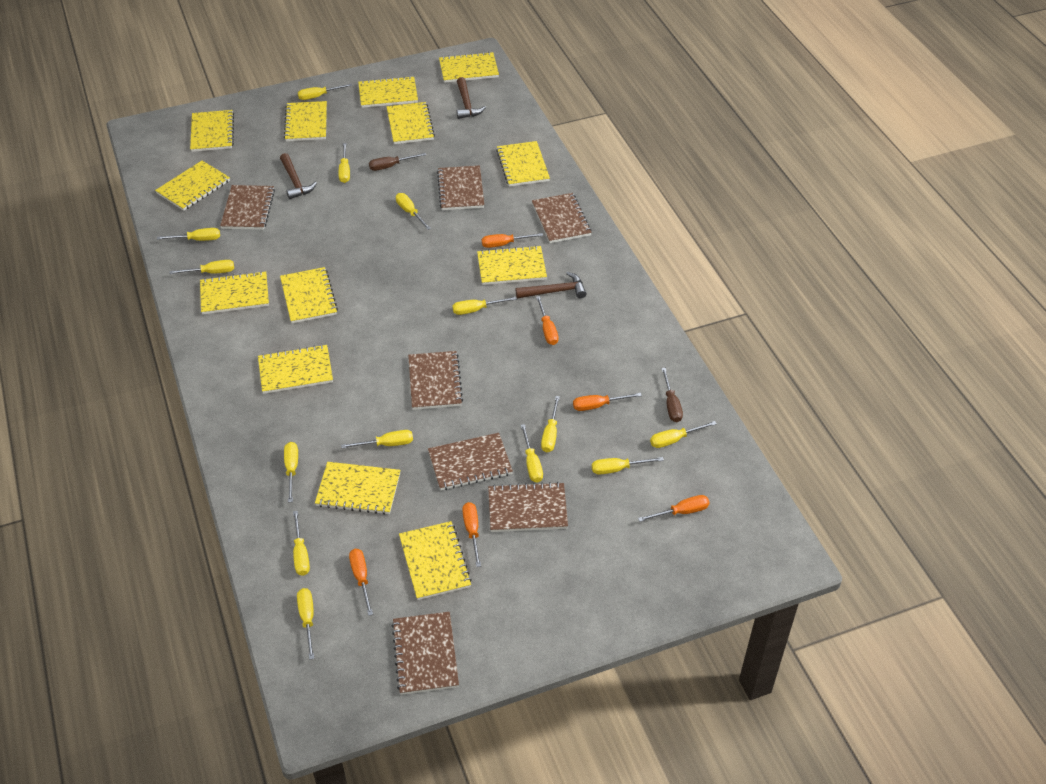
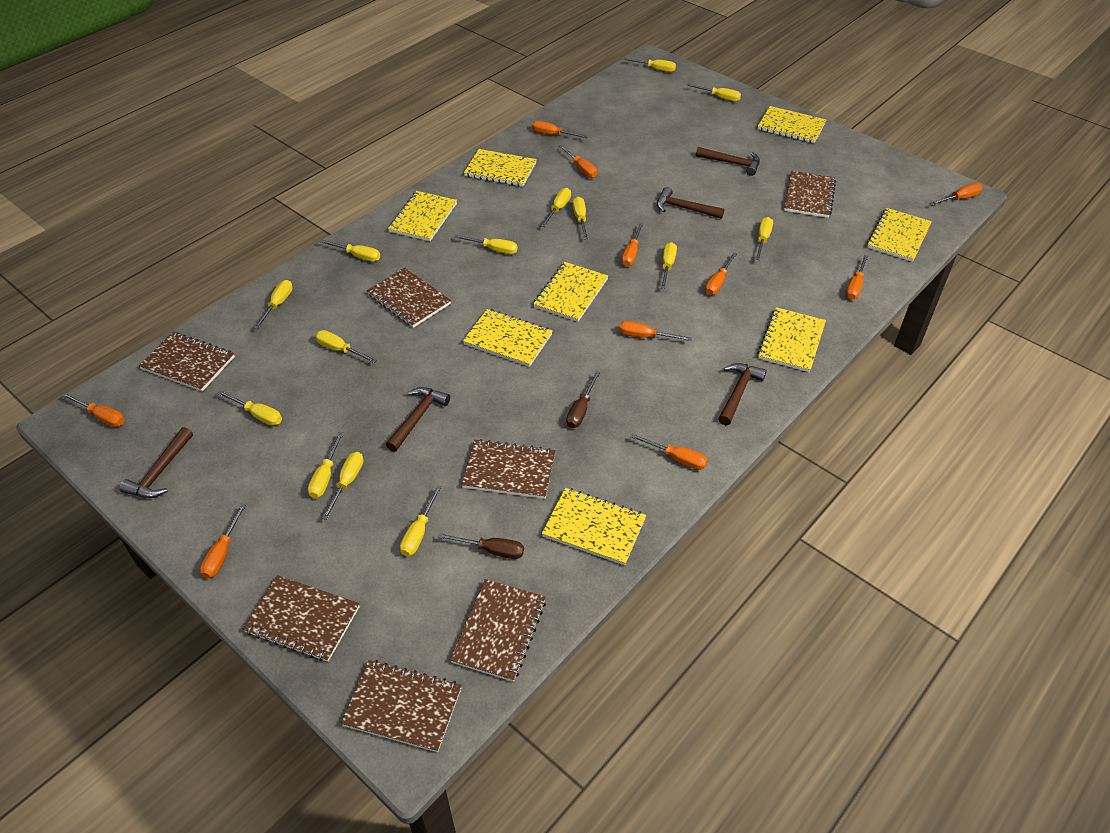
brown hammer: 3 -> 5
orange screwdriver: 6 -> 10
yellow notebook: 13 -> 8

